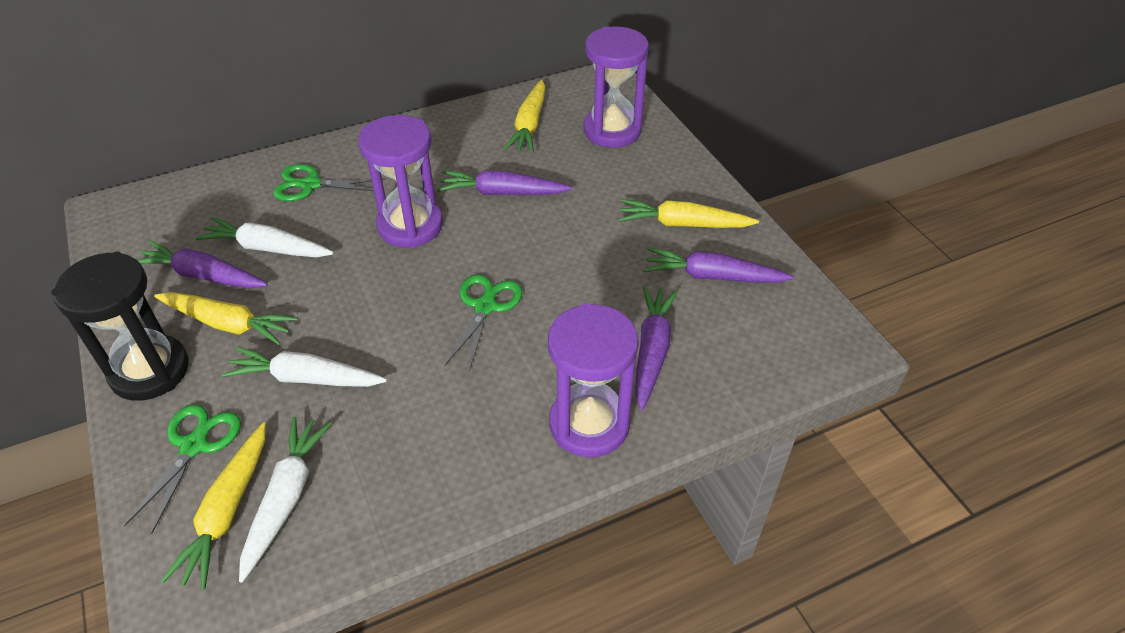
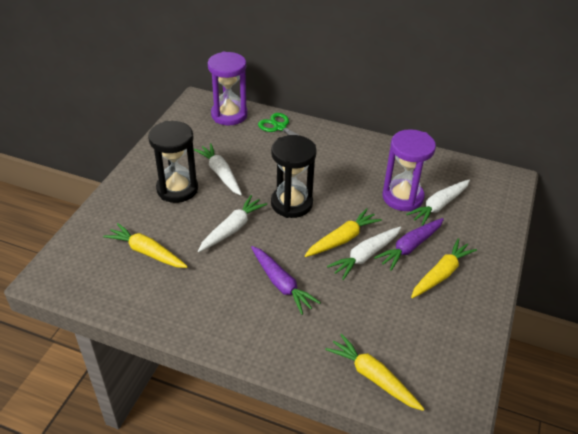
black hourglass: 1 -> 2
green scissors: 3 -> 1
purple carrot: 4 -> 2
purple hourglass: 3 -> 2
white carrot: 3 -> 4

